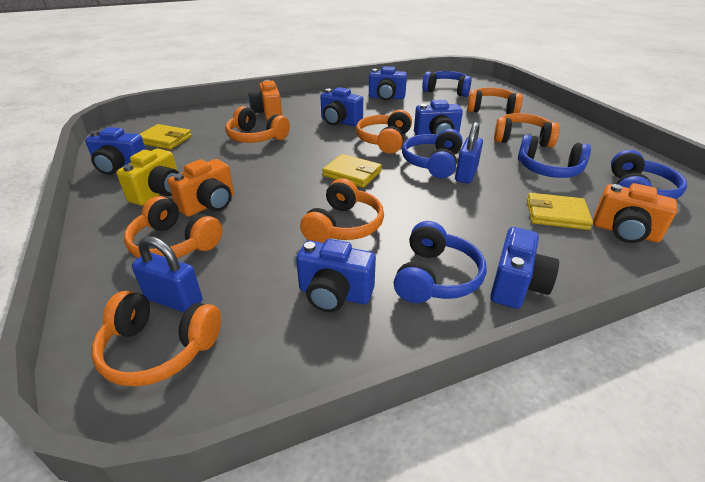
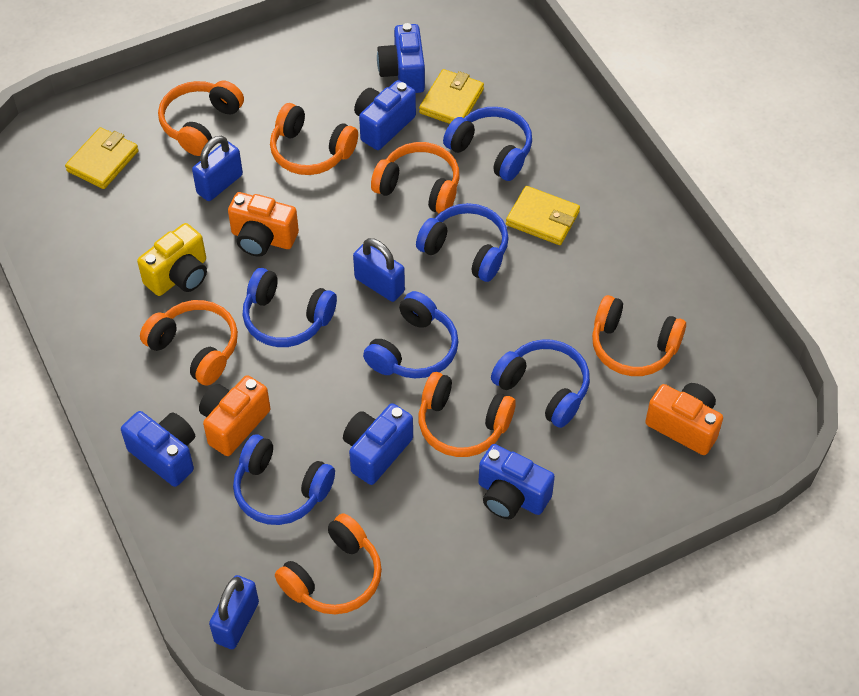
blue camera: 6 -> 5
blue headphones: 5 -> 6
blue padlock: 2 -> 3

